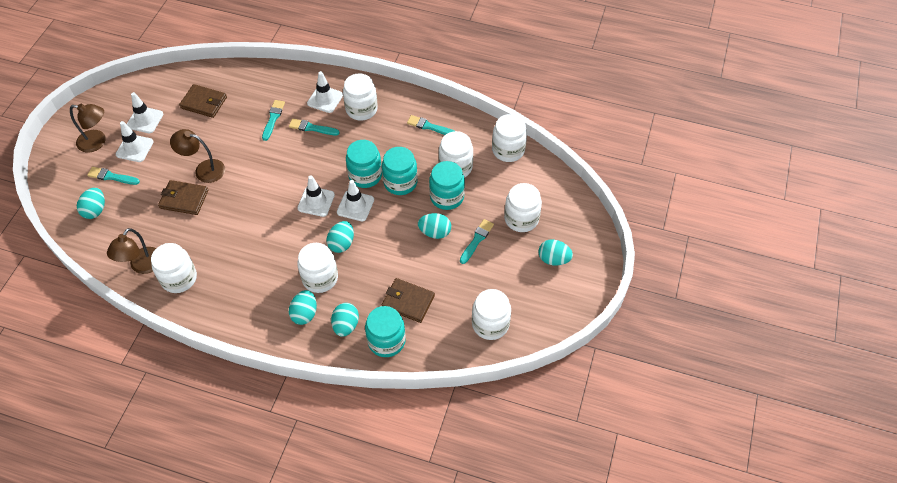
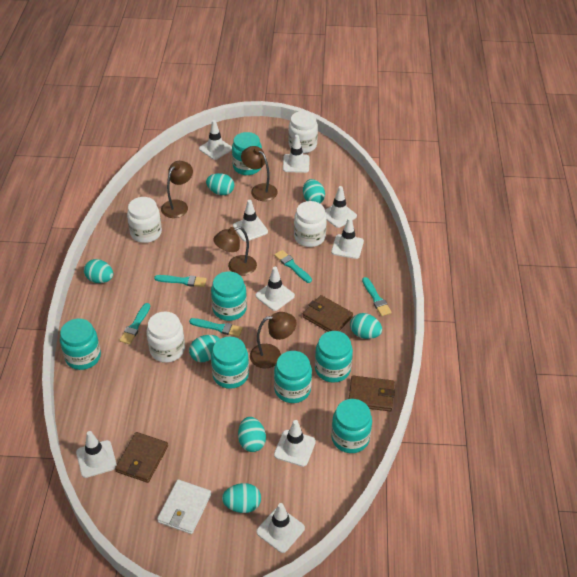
brown lamp: 3 -> 4
turquoise egg: 6 -> 7
turquoise jar: 4 -> 7
white jar: 7 -> 4
white traffic cone: 5 -> 9
white wallet: 0 -> 1

